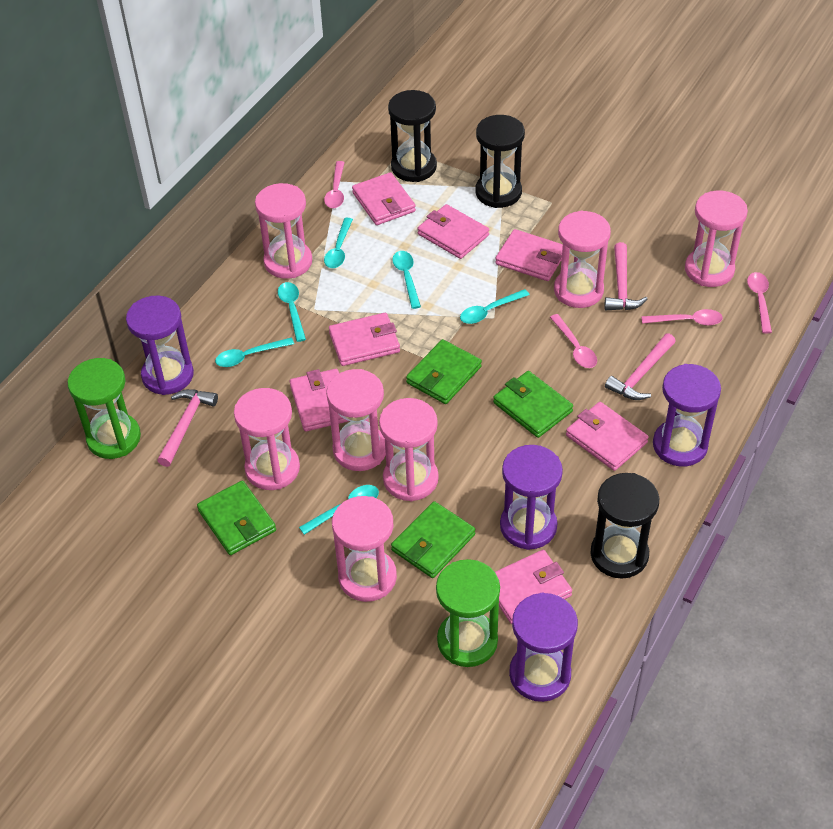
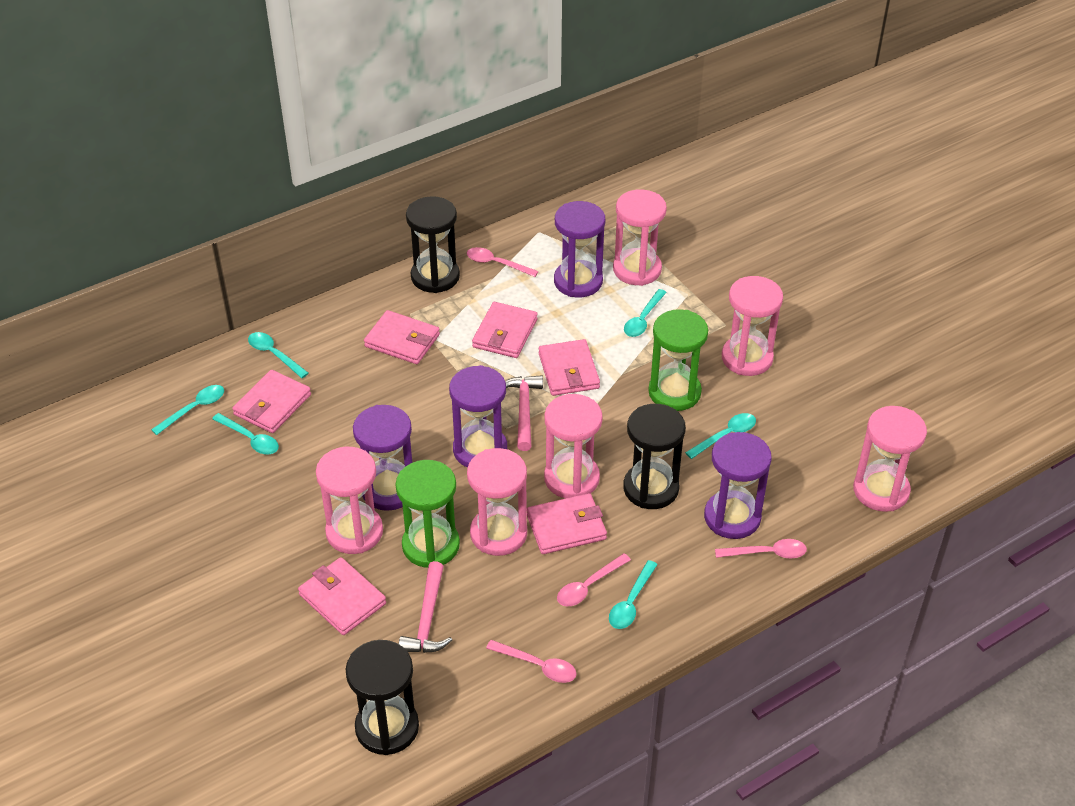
green wallet: 4 -> 0
pink hammer: 3 -> 2
pink hourglass: 7 -> 6
pink wallet: 7 -> 6

